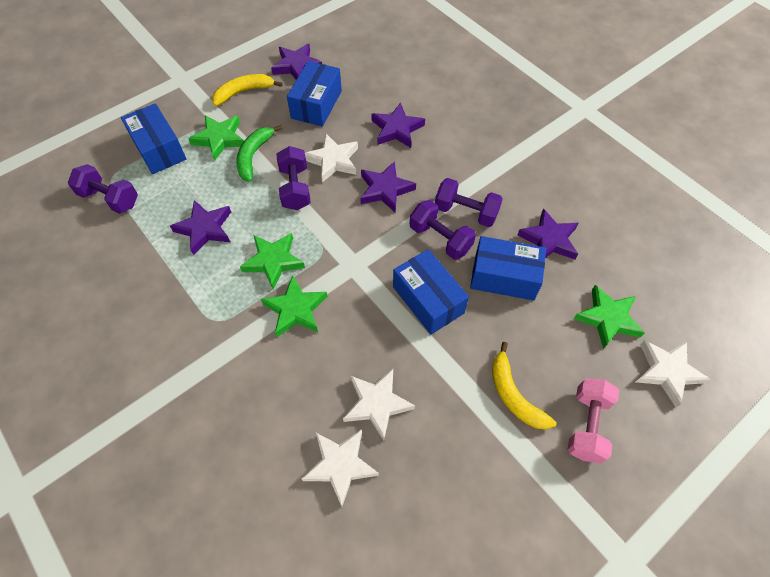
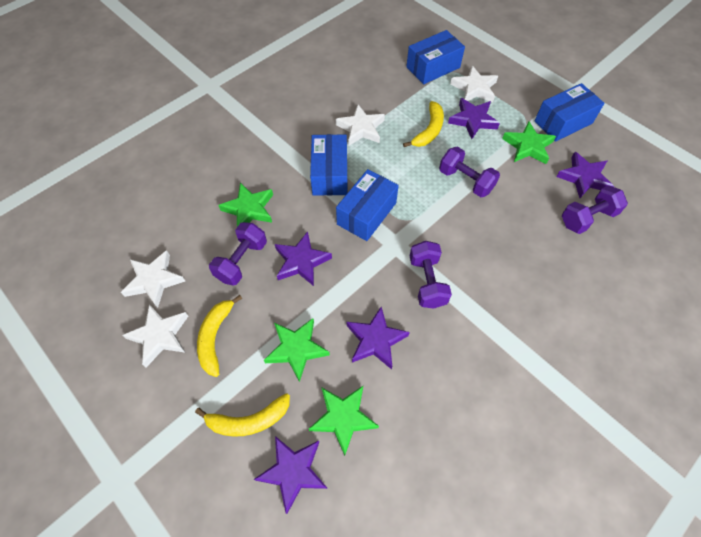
green banana: 1 -> 0
pink dumbbell: 1 -> 0
yellow banana: 2 -> 3

